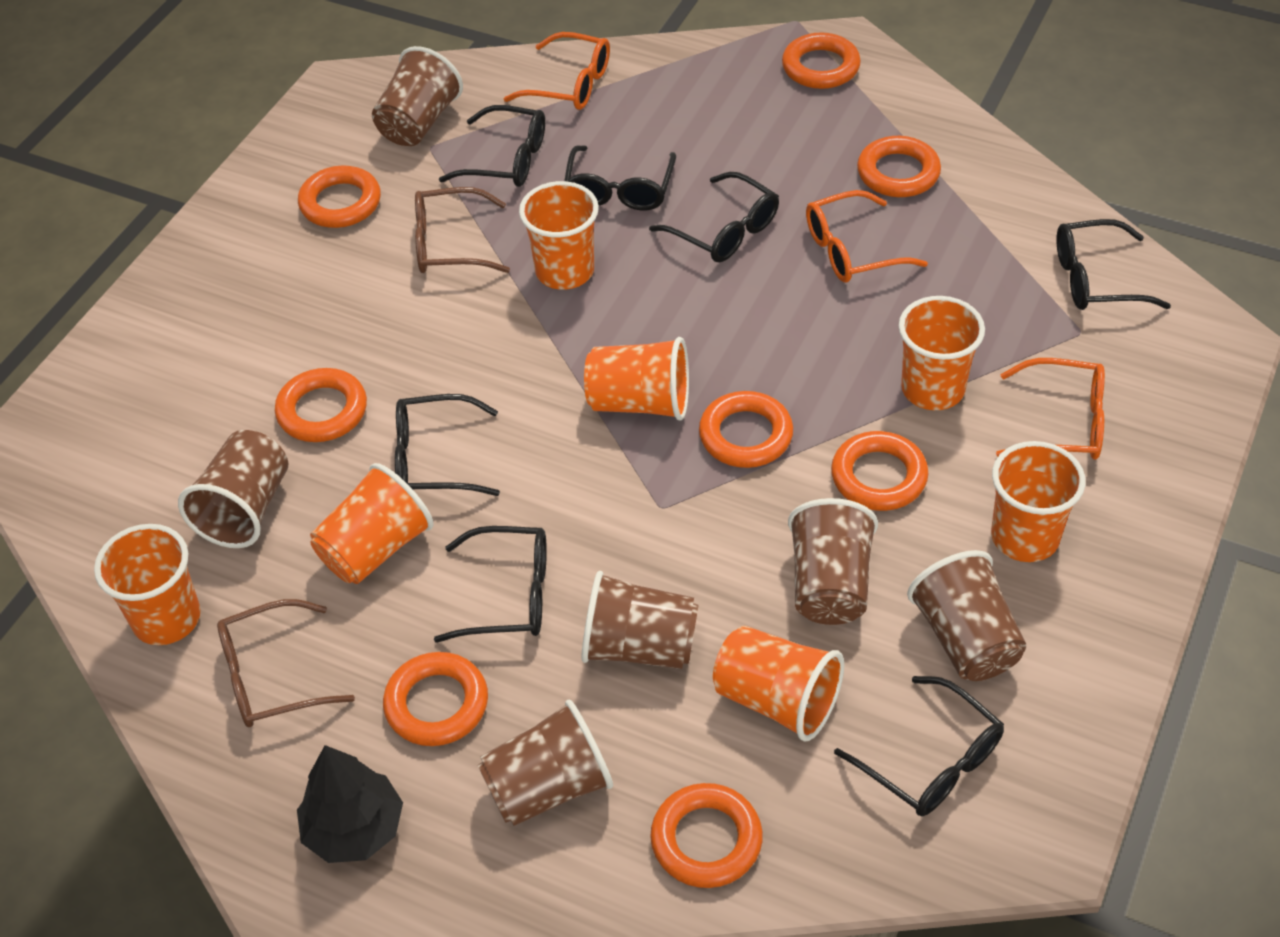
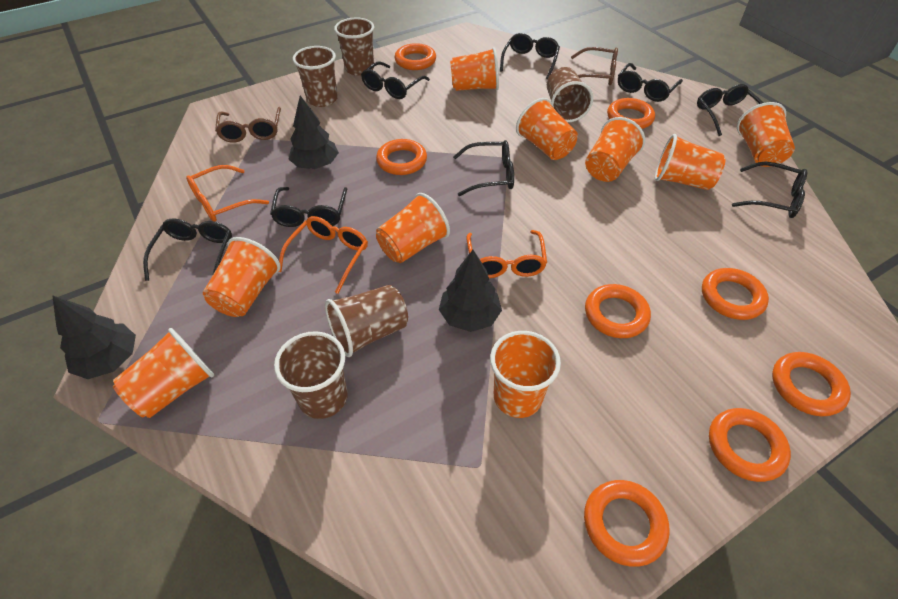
black glasses: 7 -> 8
black tree: 1 -> 3
brown cup: 6 -> 5
orange cup: 7 -> 9

